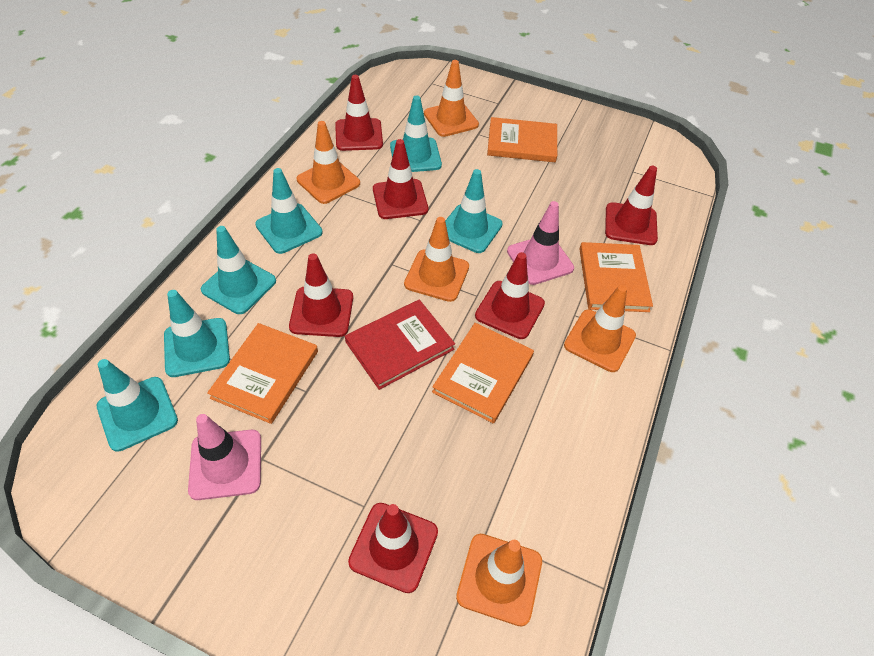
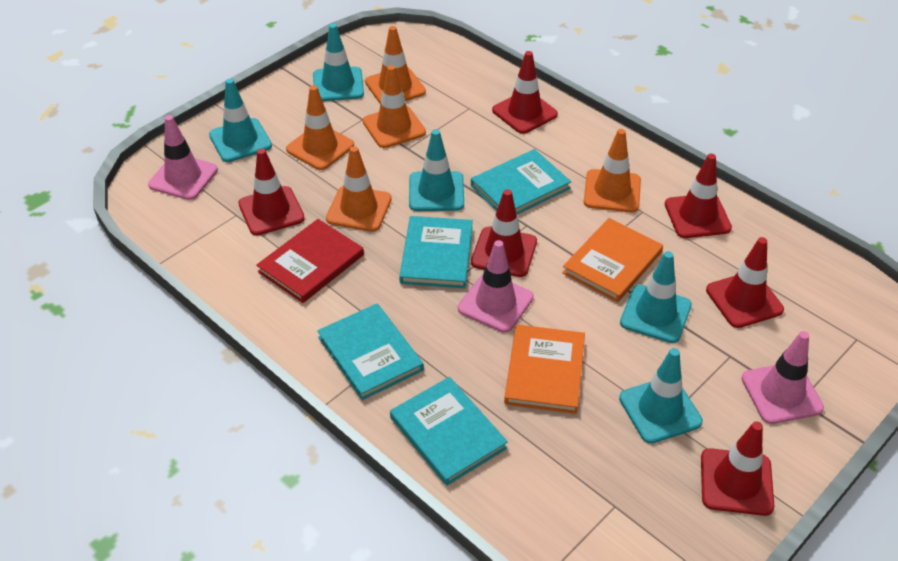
orange book: 4 -> 2
pink traffic cone: 2 -> 3
turquoise book: 0 -> 4
turquoise traffic cone: 6 -> 5

